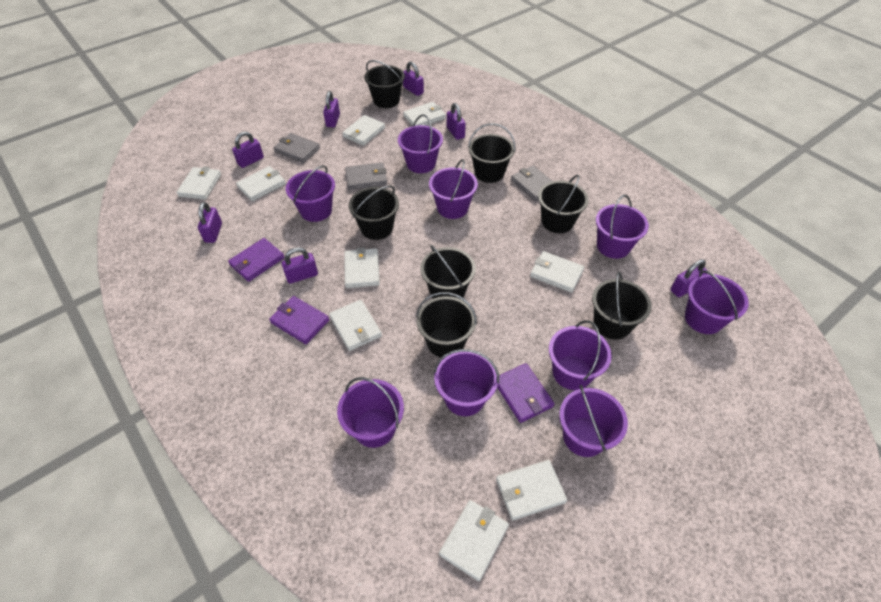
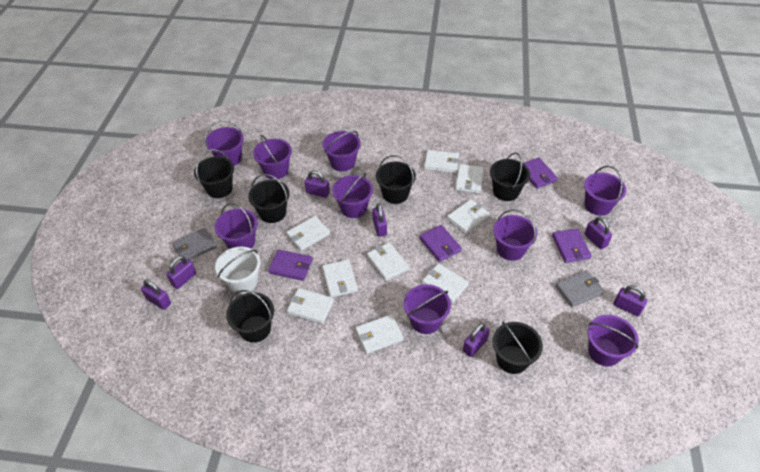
black bucket: 7 -> 6
grey wallet: 3 -> 2
purple wallet: 3 -> 4
white bucket: 0 -> 1

